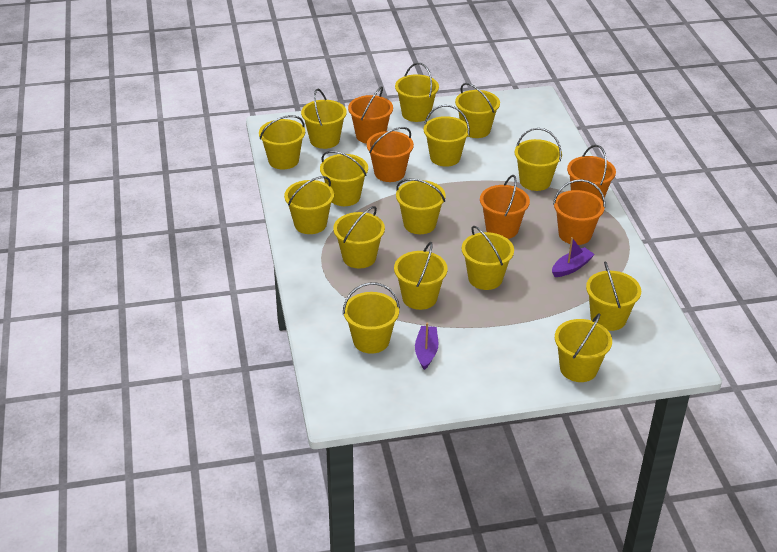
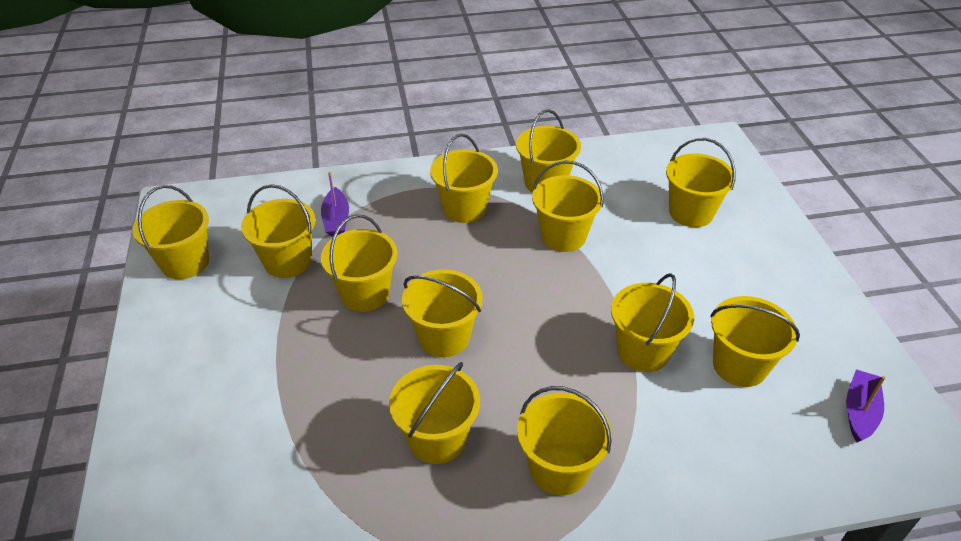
orange bucket: 5 -> 0
yellow bucket: 15 -> 12

